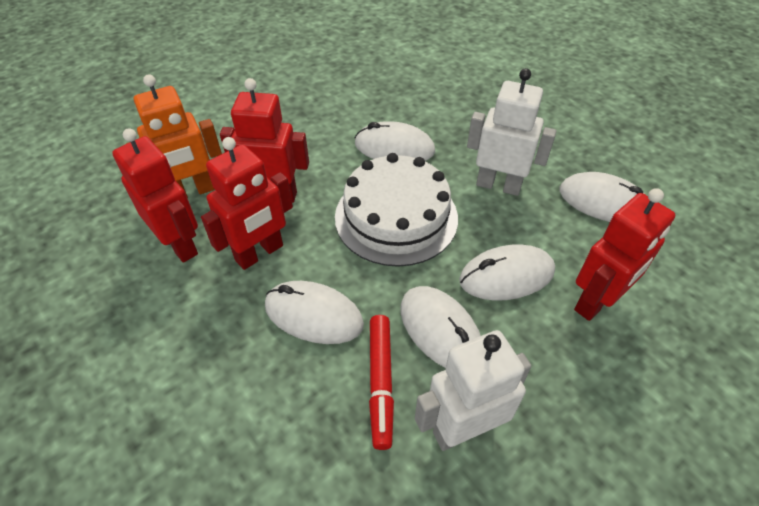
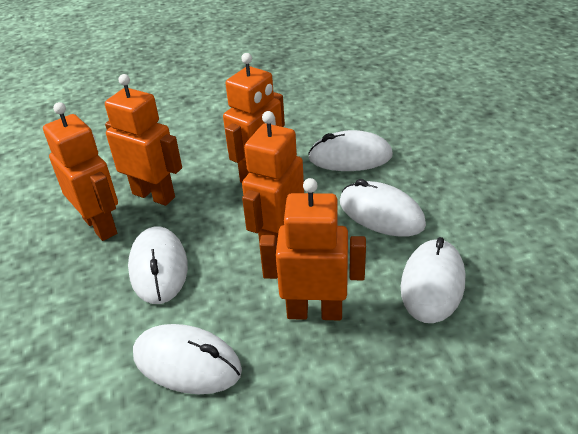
orange robot: 1 -> 5
red marker: 1 -> 0
red robot: 4 -> 0
white cake: 1 -> 0
white robot: 2 -> 0

